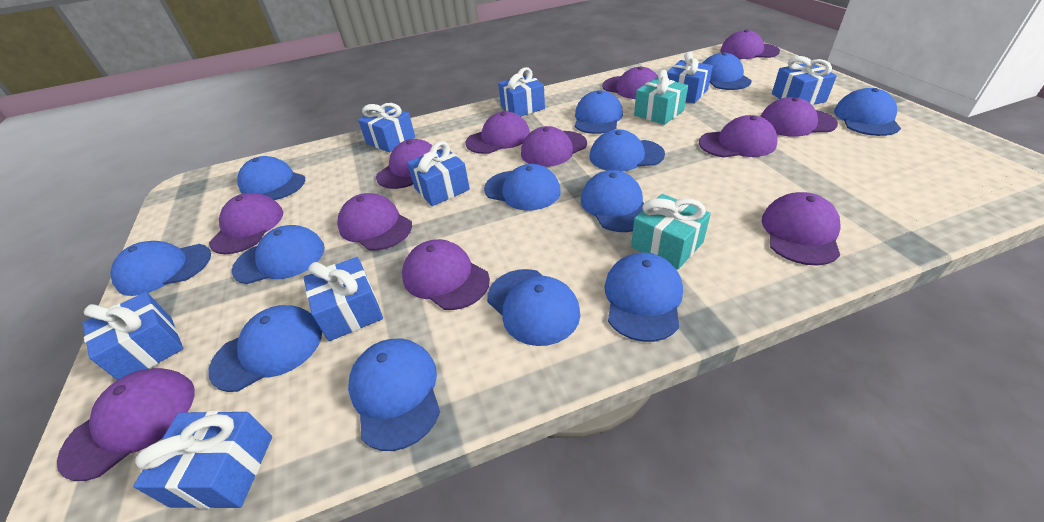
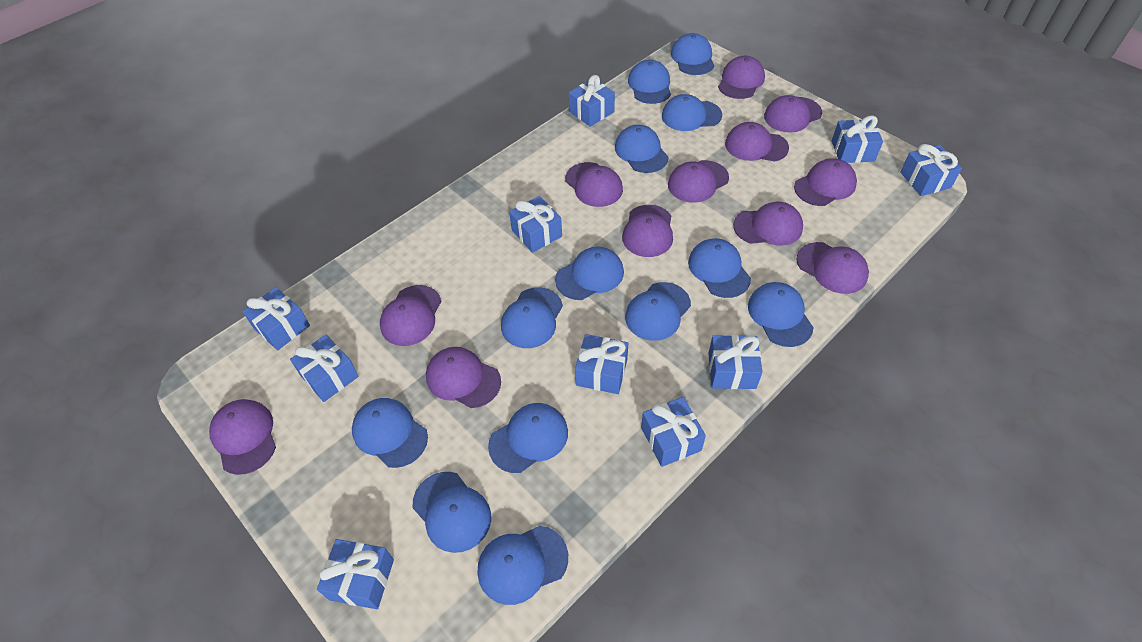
blue gift: 8 -> 10
turquoise gift: 2 -> 0

